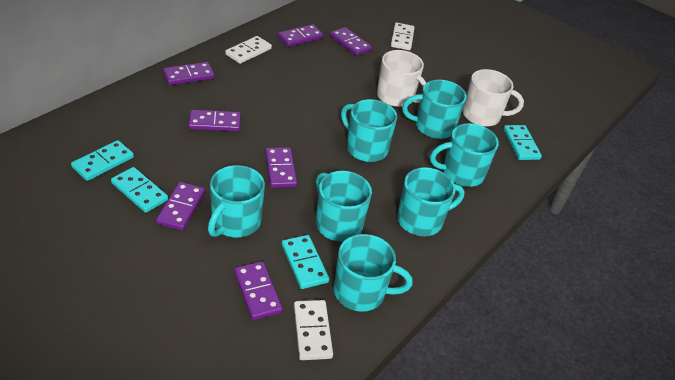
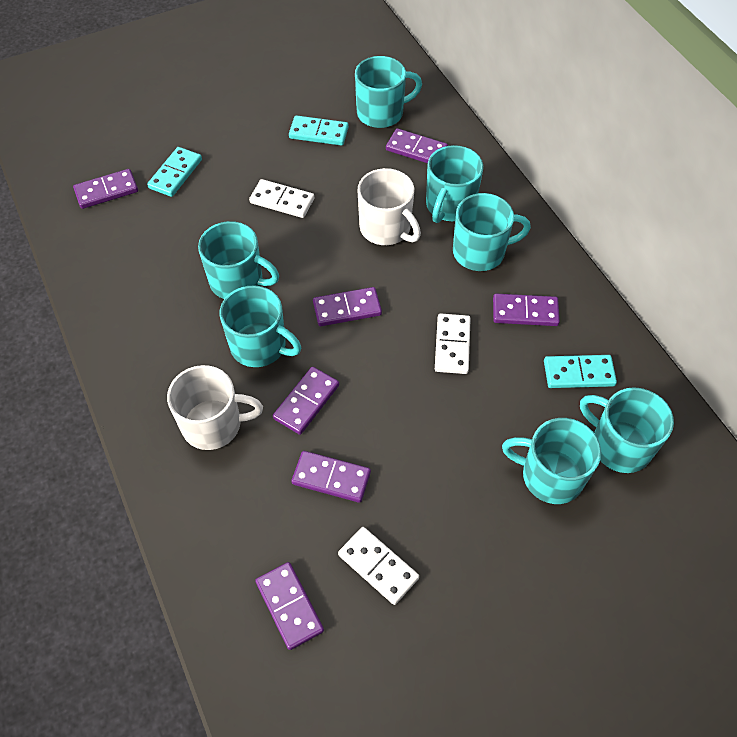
turquoise domino: 4 -> 3

